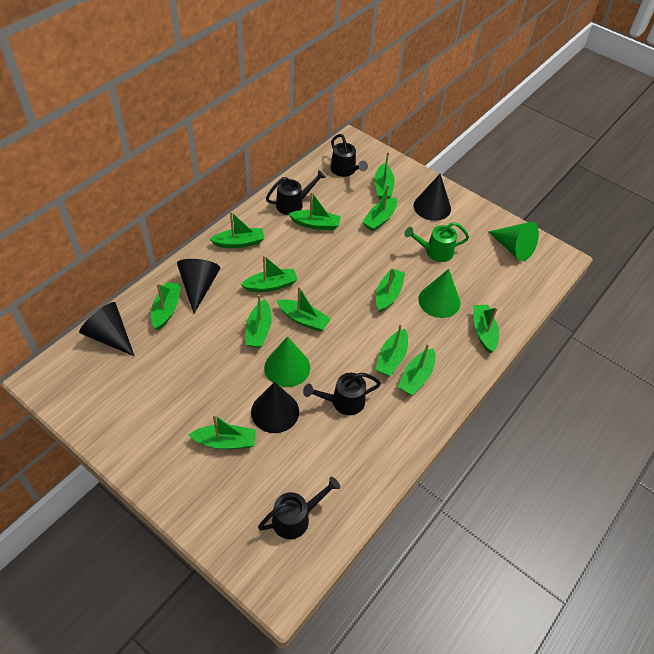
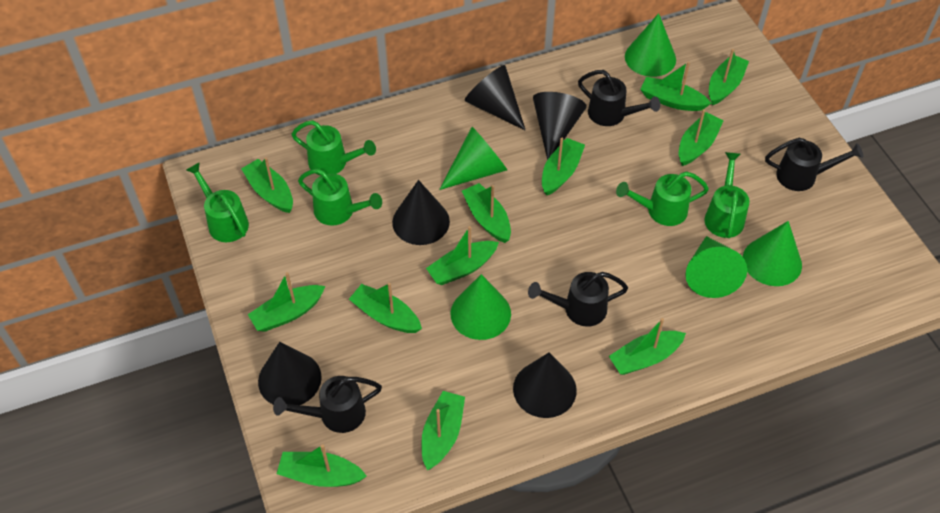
black cone: 4 -> 5
green boat: 13 -> 12
green cone: 3 -> 5
green watering can: 1 -> 5

